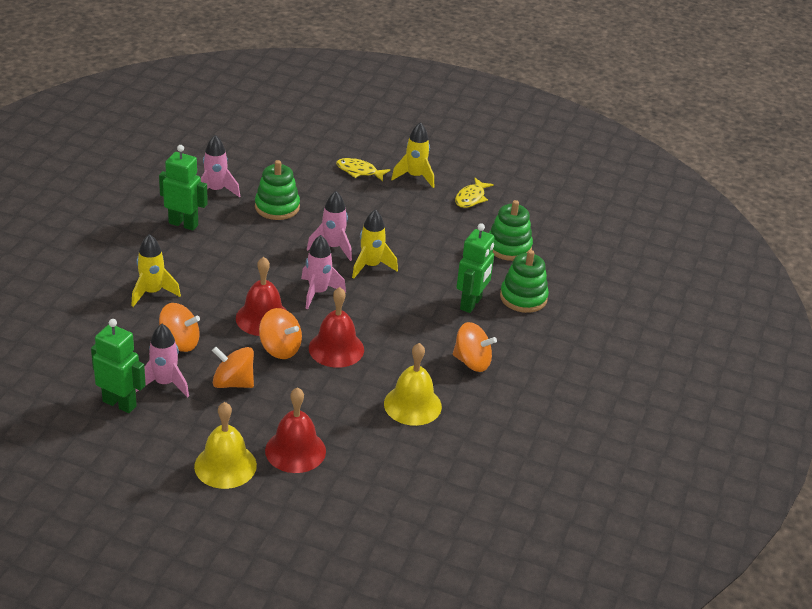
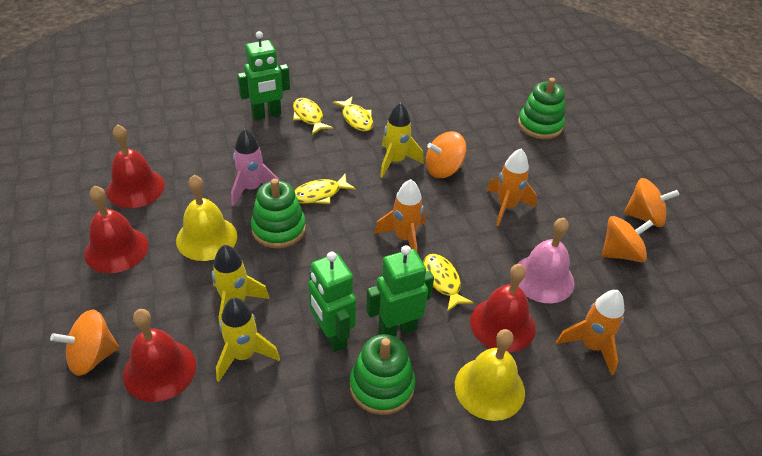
orange rocket: 0 -> 3
pink bell: 0 -> 1
pink rocket: 4 -> 1
red bell: 3 -> 4
yellow fish: 2 -> 4

